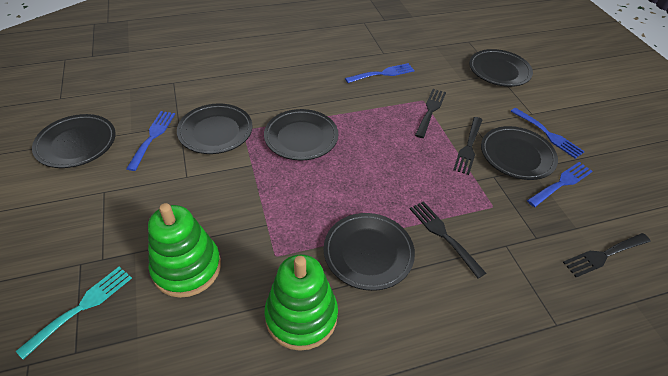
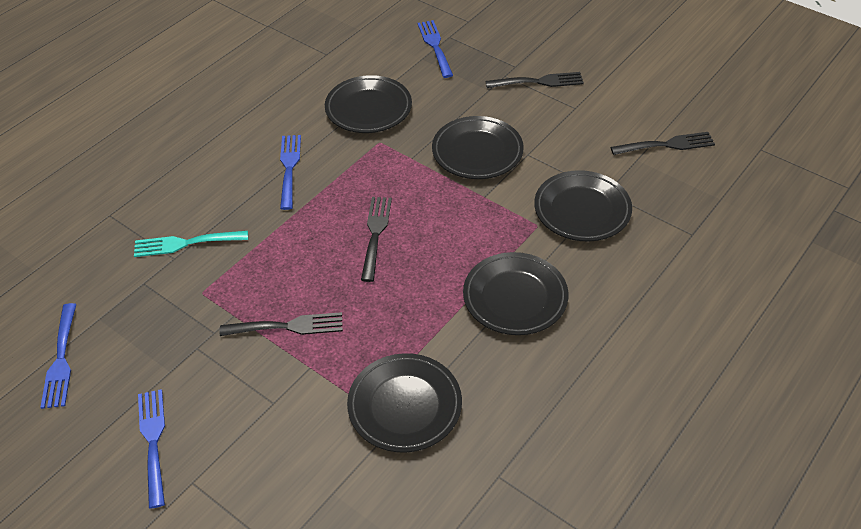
black plate: 6 -> 5
green stacking toy: 2 -> 0

